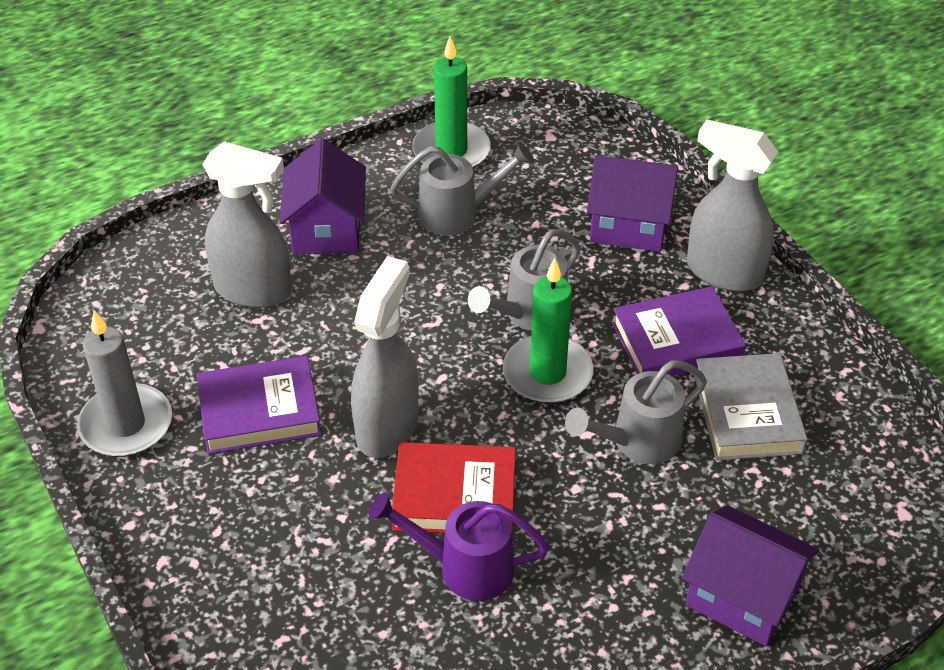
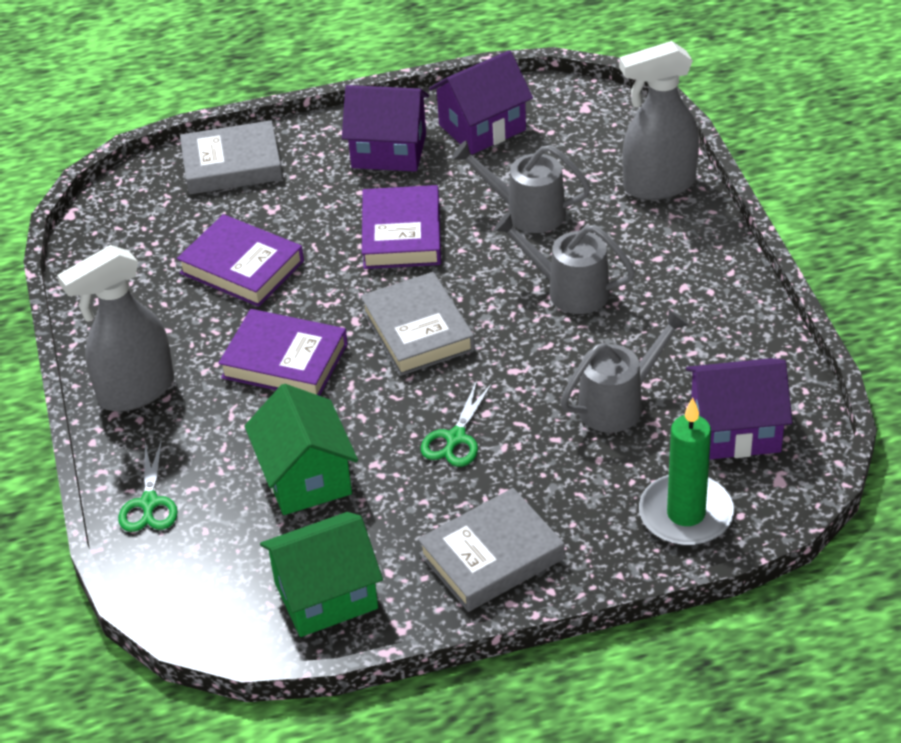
green candle: 2 -> 1
green house: 0 -> 2
green scissors: 0 -> 2
grey book: 1 -> 3
grey candle: 1 -> 0
grey spray bottle: 3 -> 2
purple book: 2 -> 3
purple watering can: 1 -> 0
red book: 1 -> 0

